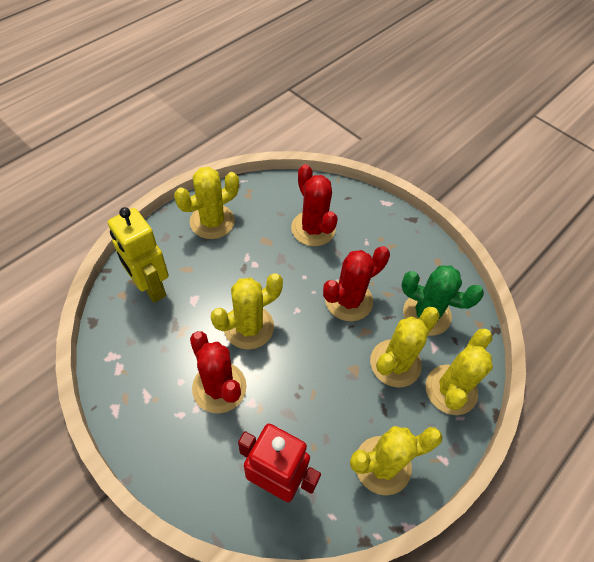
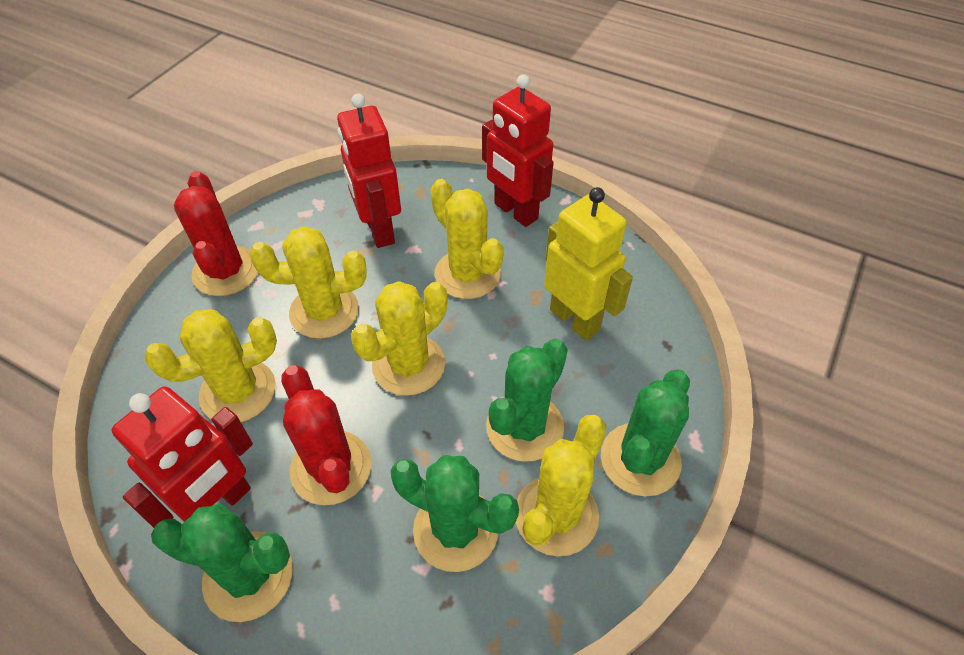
green cactus: 1 -> 4
red cactus: 3 -> 2
red robot: 1 -> 3

